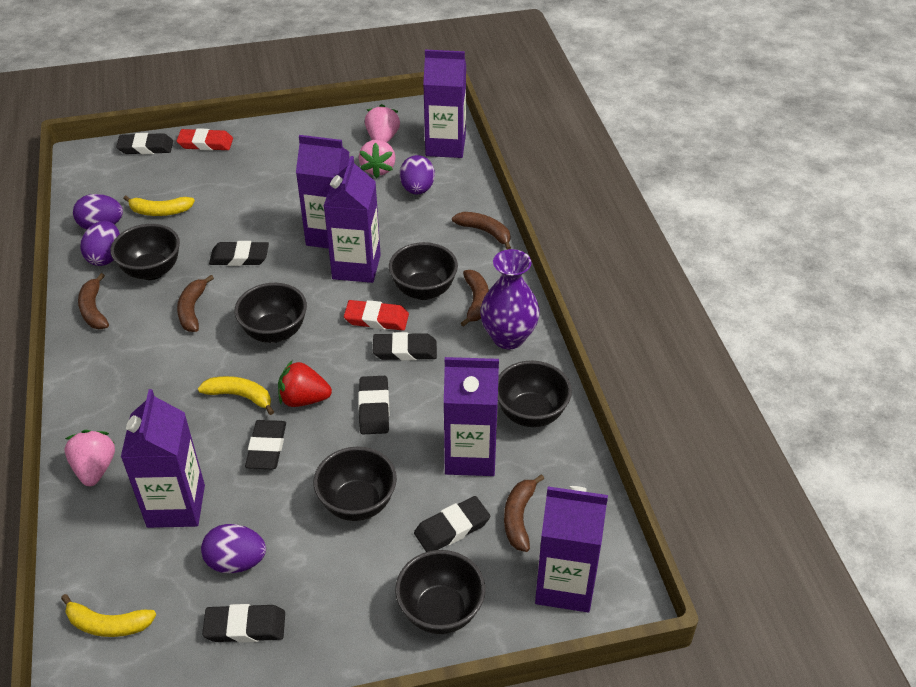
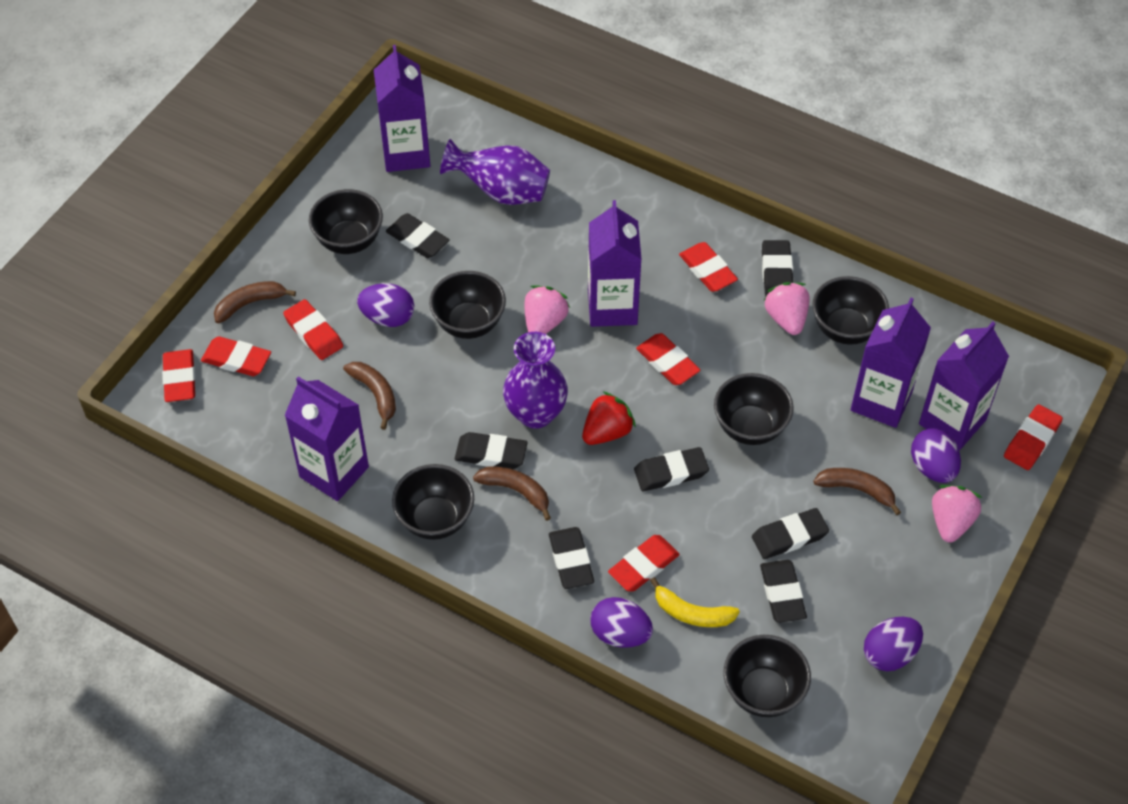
brown banana: 5 -> 4
purple carton: 6 -> 5
purple vase: 1 -> 2
red eraser: 2 -> 7
yellow banana: 3 -> 1

